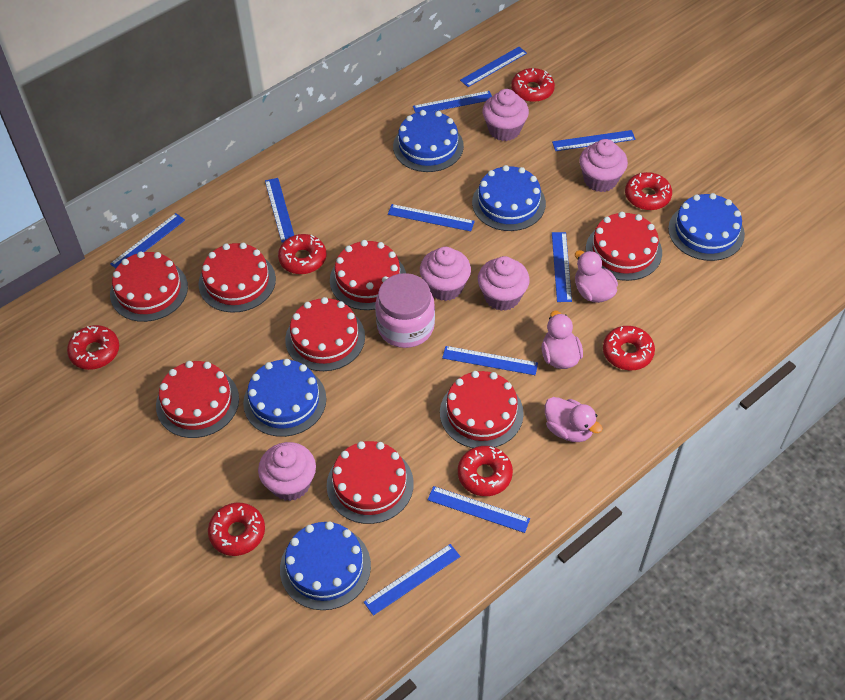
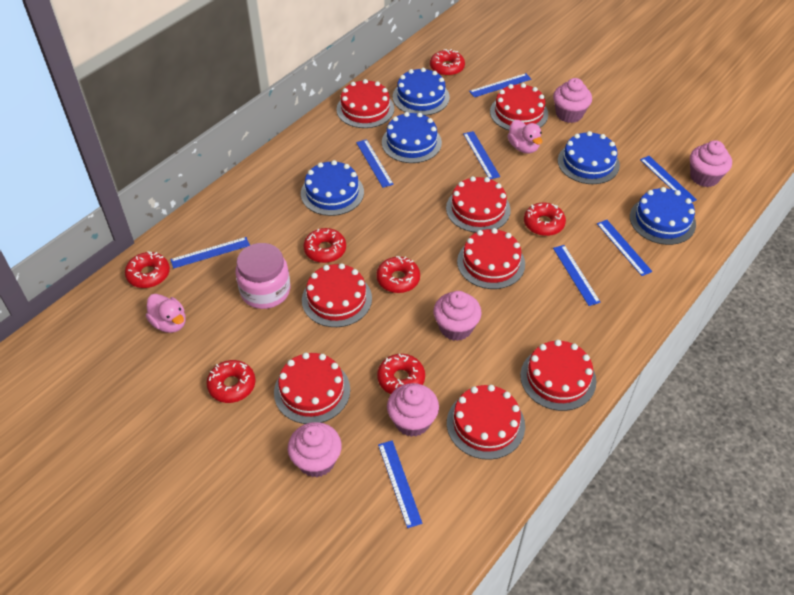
blue ruler: 10 -> 8
pink duck: 3 -> 2

